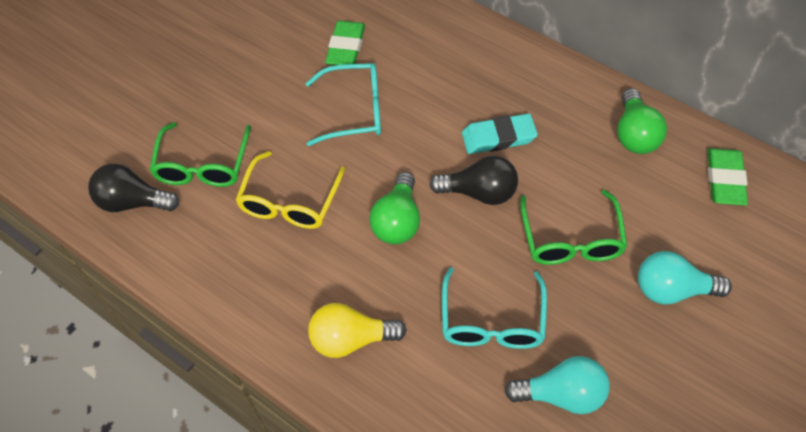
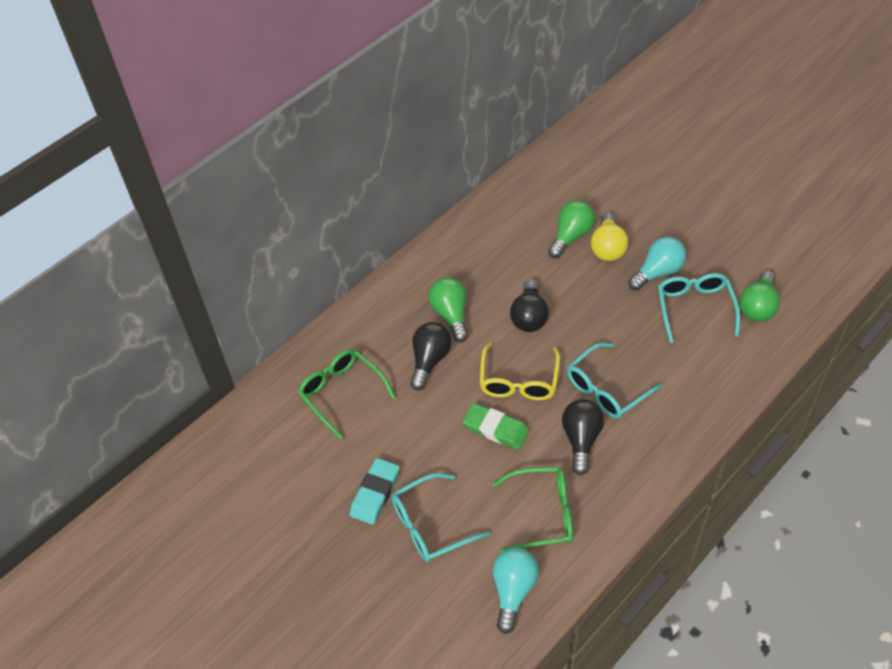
black light bulb: 2 -> 3
green eraser: 2 -> 1
green light bulb: 2 -> 3
turquoise glasses: 2 -> 3

